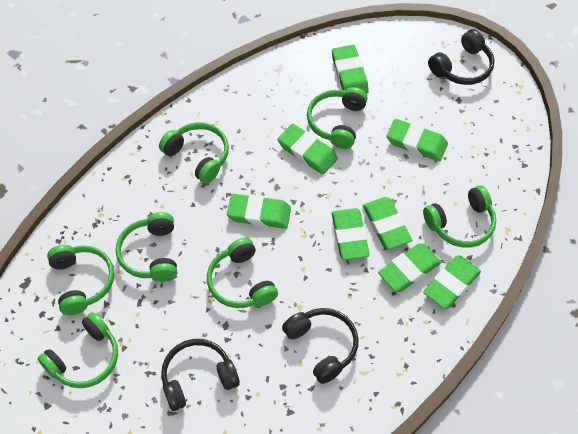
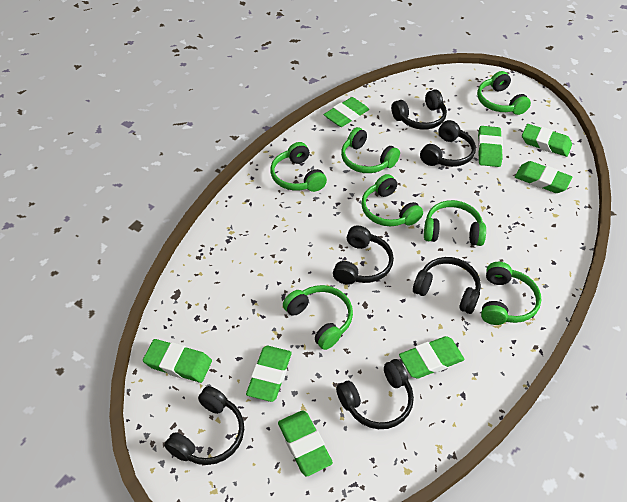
black headphones: 3 -> 6

